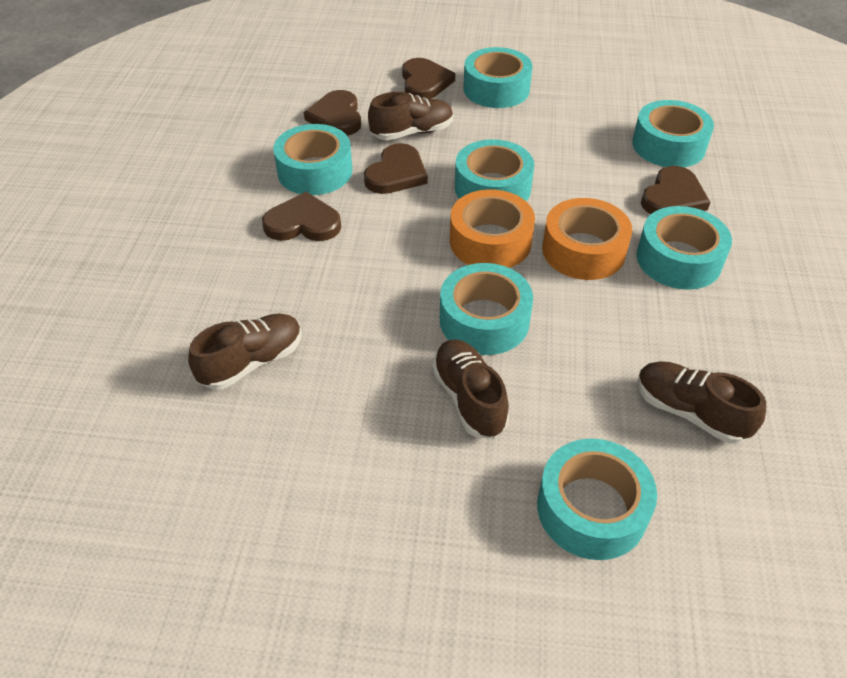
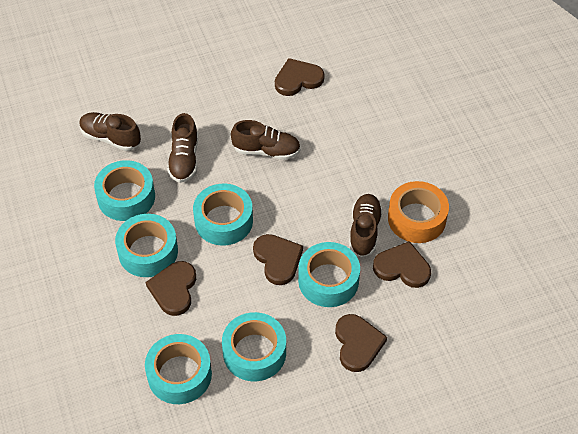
orange tape: 2 -> 1
turquoise tape: 7 -> 6

